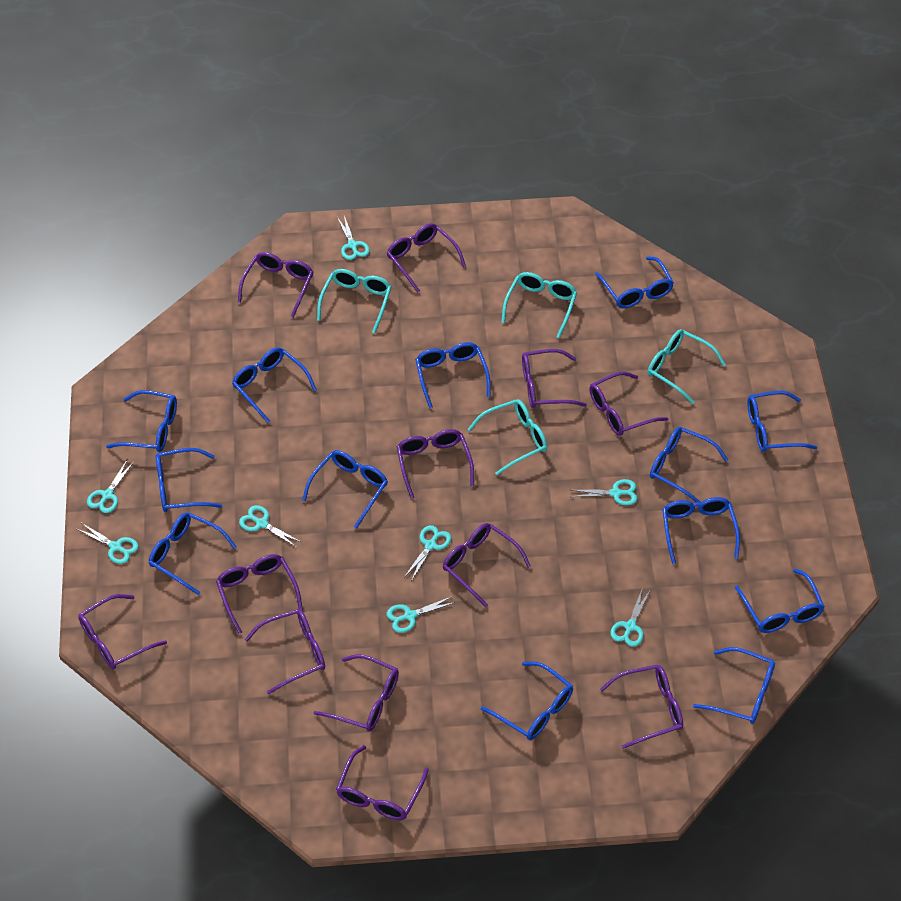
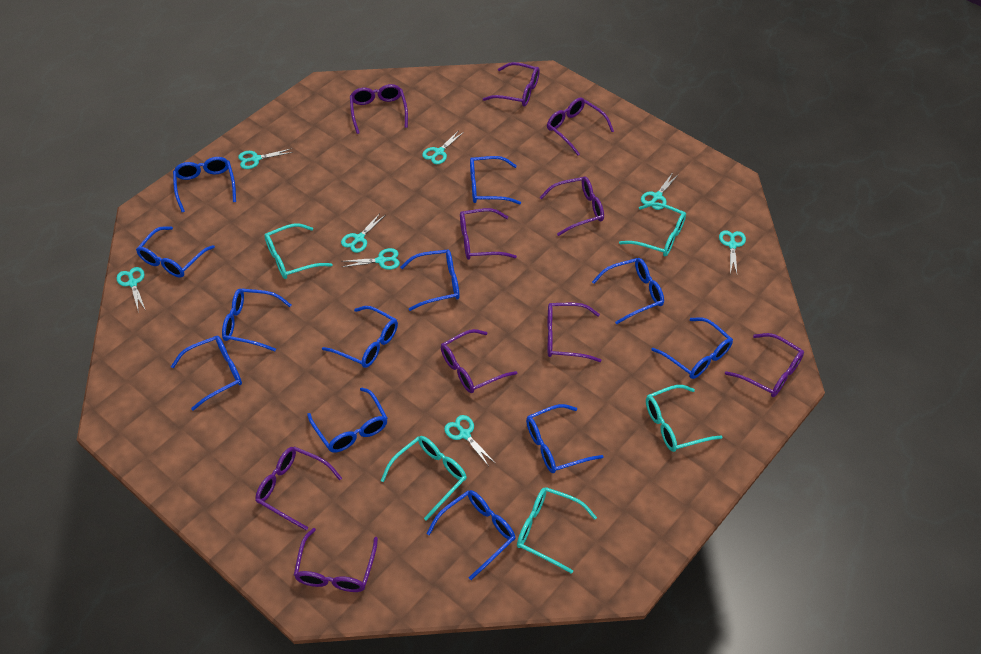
blue glasses: 13 -> 12
purple glasses: 12 -> 10
turquoise glasses: 4 -> 5

